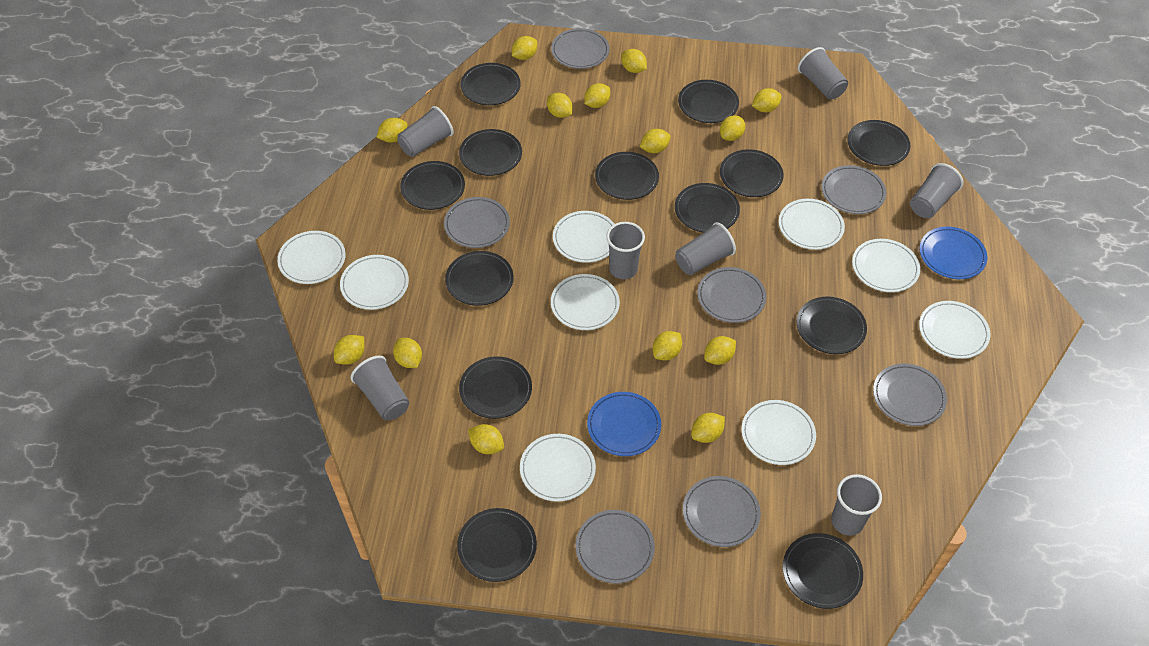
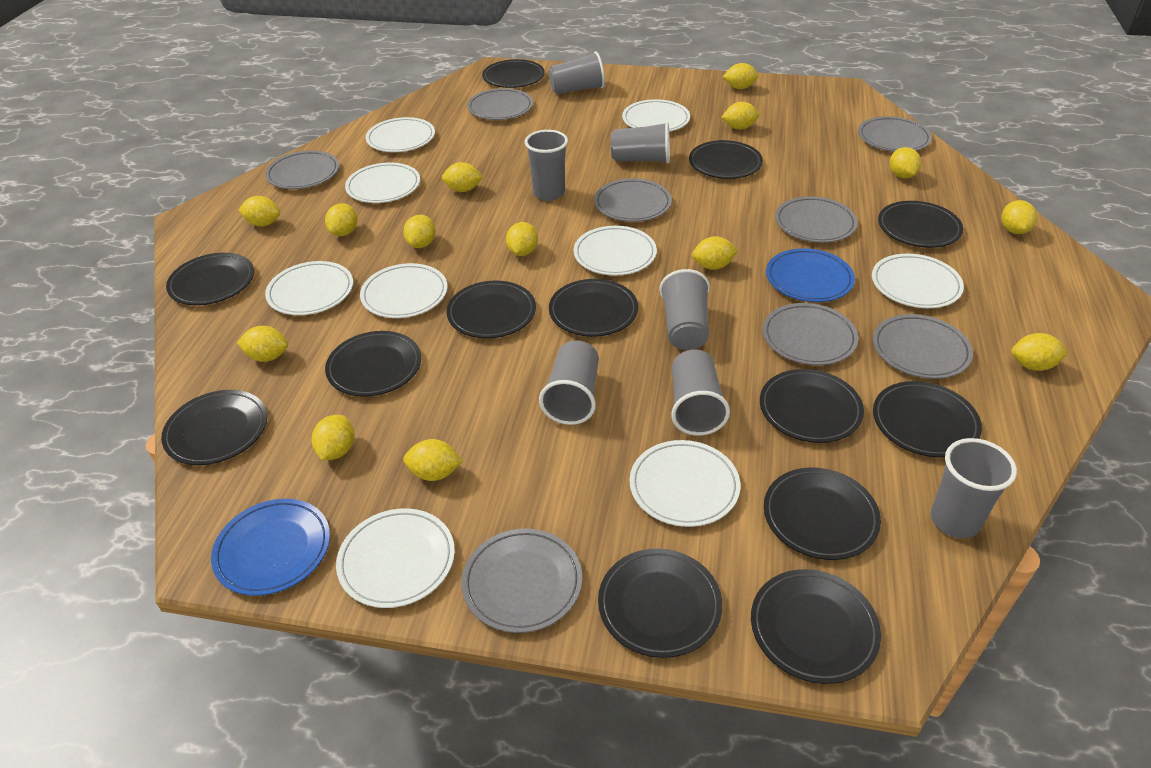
grey plate: 7 -> 8

